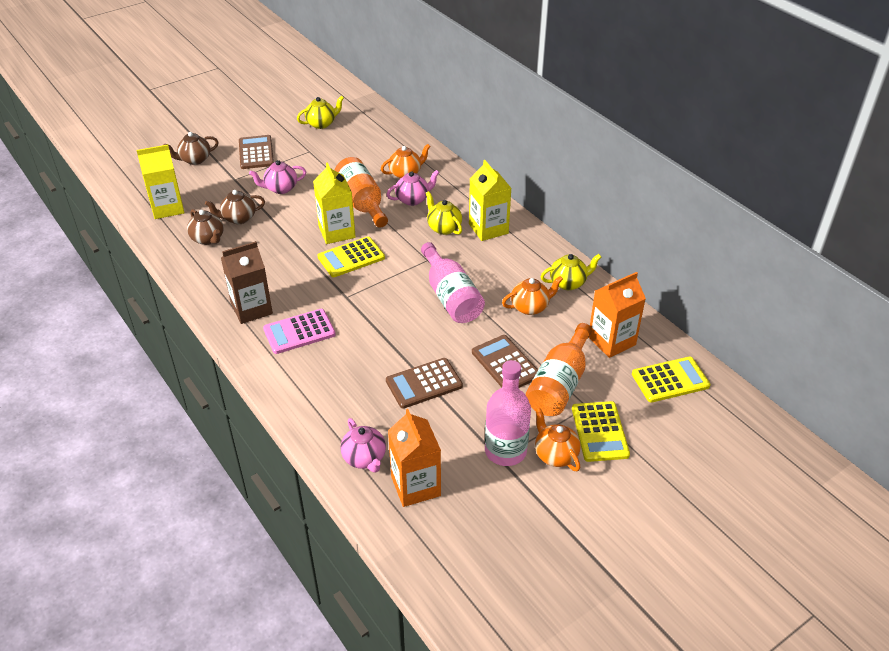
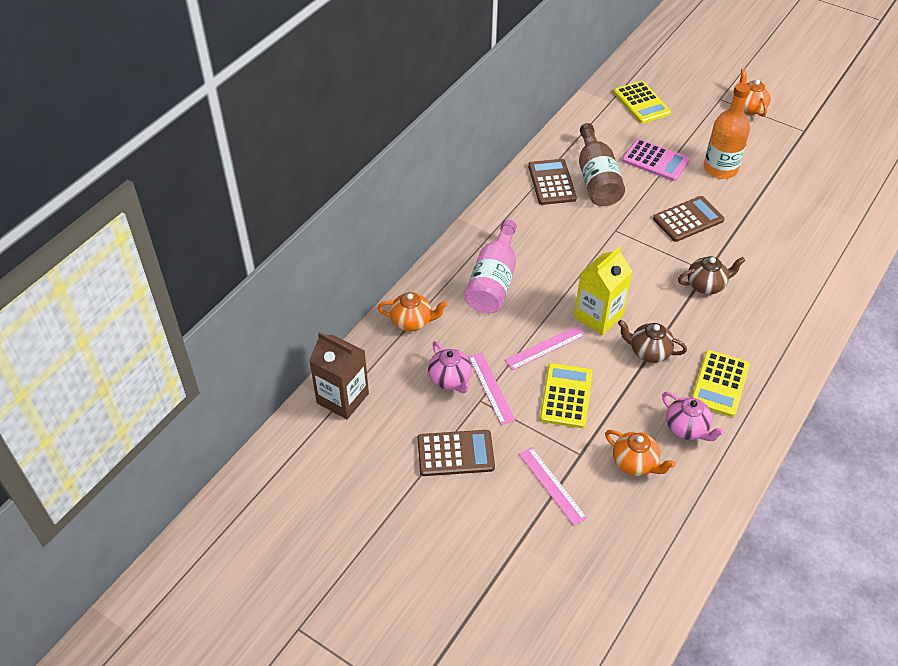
brown bottle: 0 -> 1
brown teapot: 3 -> 2
orange bottle: 2 -> 1
orange carton: 2 -> 0
pink bottle: 2 -> 1
pink ruler: 0 -> 3
pink teapot: 3 -> 2
yellow carton: 3 -> 1
yellow teapot: 3 -> 0

